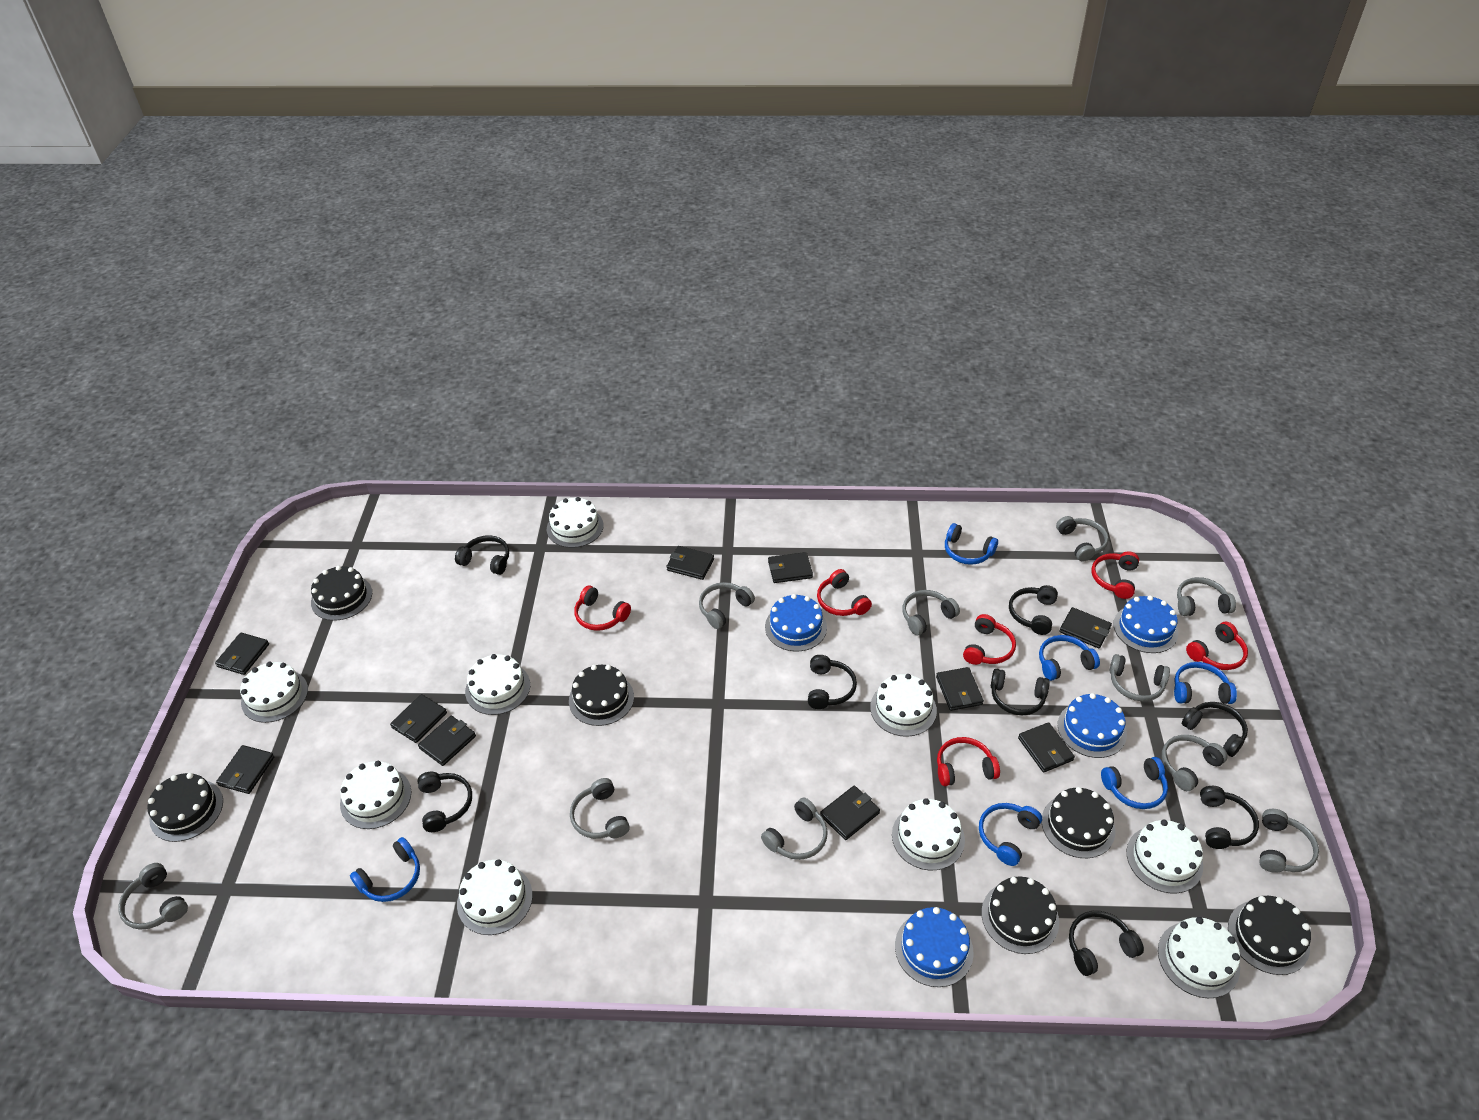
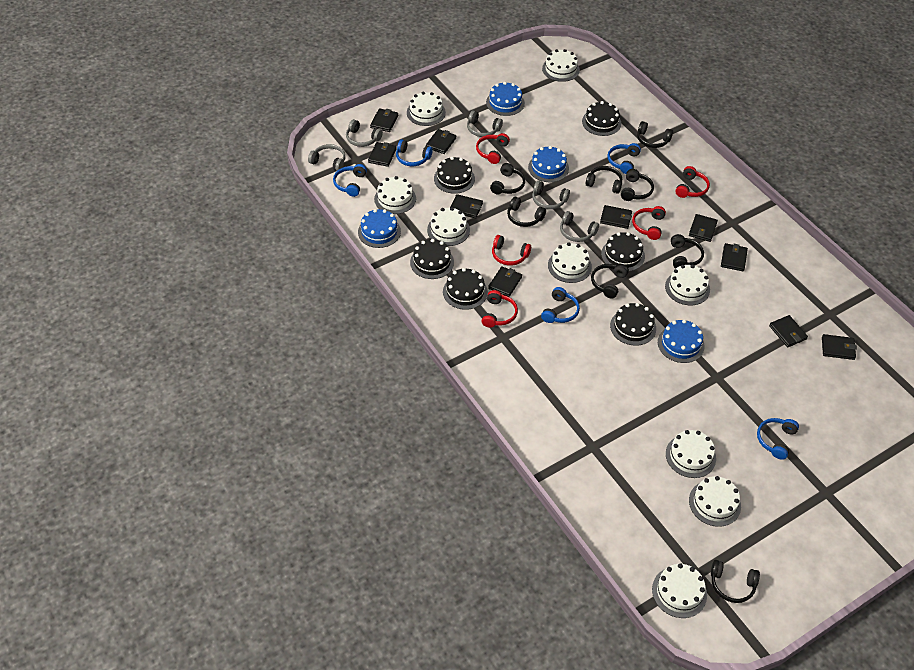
blue headphones: 6 -> 5
grey headphones: 10 -> 5
red headphones: 6 -> 5

